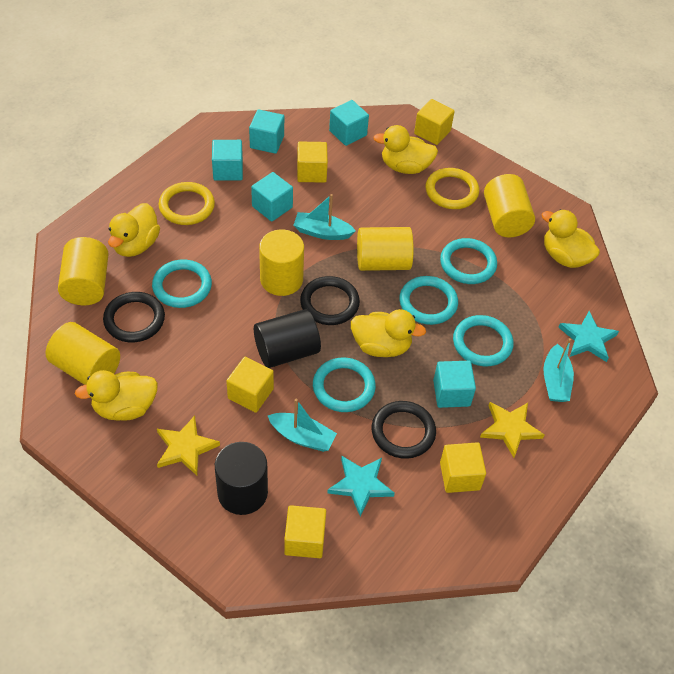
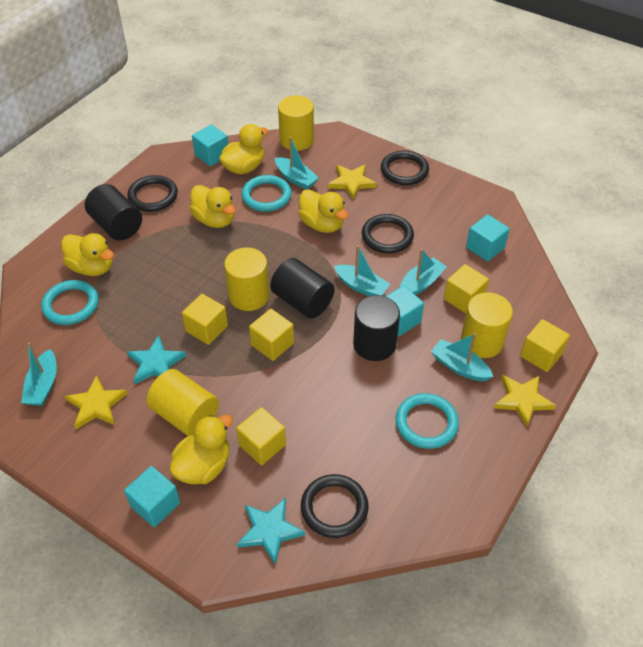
black cylinder: 2 -> 3
black ring: 3 -> 4
turquoise boat: 3 -> 5
turquoise cube: 5 -> 4
turquoise ring: 5 -> 3
yellow cylinder: 5 -> 4
yellow ring: 2 -> 0
yellow star: 2 -> 3

